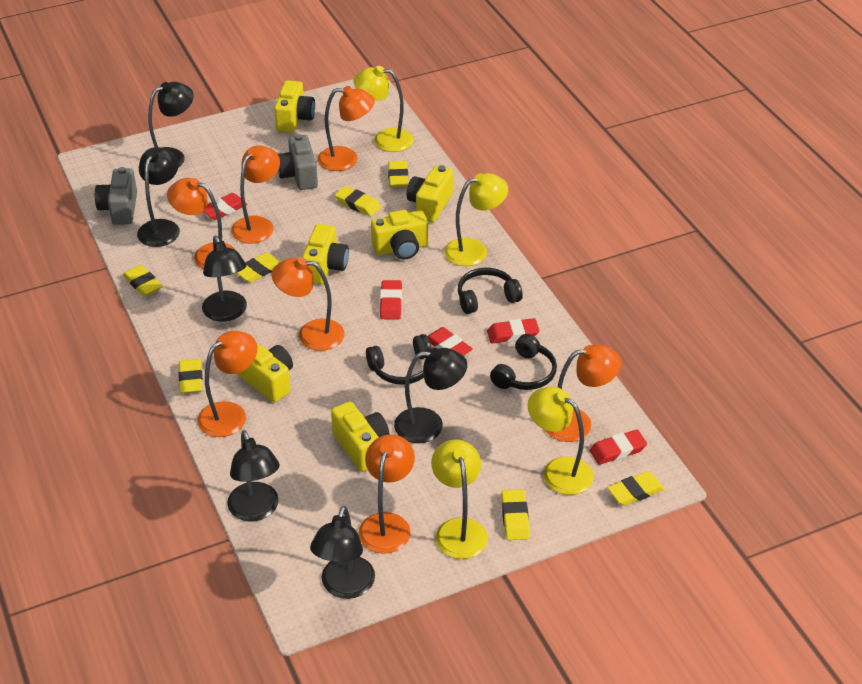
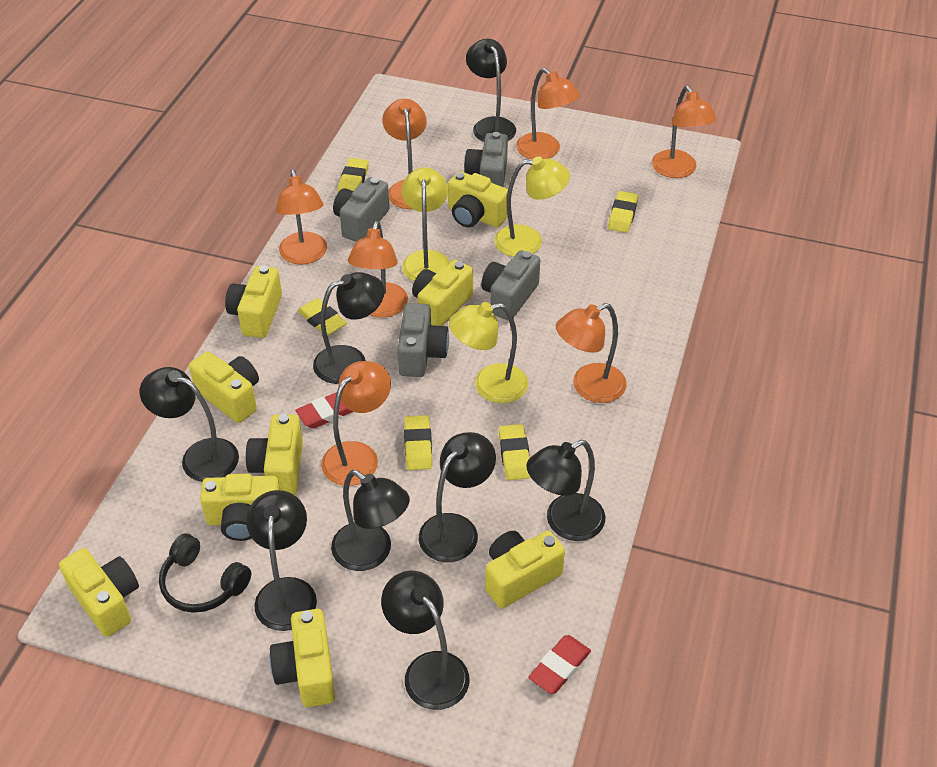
black headphones: 3 -> 1
black lamp: 6 -> 8
grey camera: 2 -> 4
red eraser: 5 -> 2
yellow camera: 6 -> 9
yellow eraser: 7 -> 5
yellow lamp: 4 -> 3

